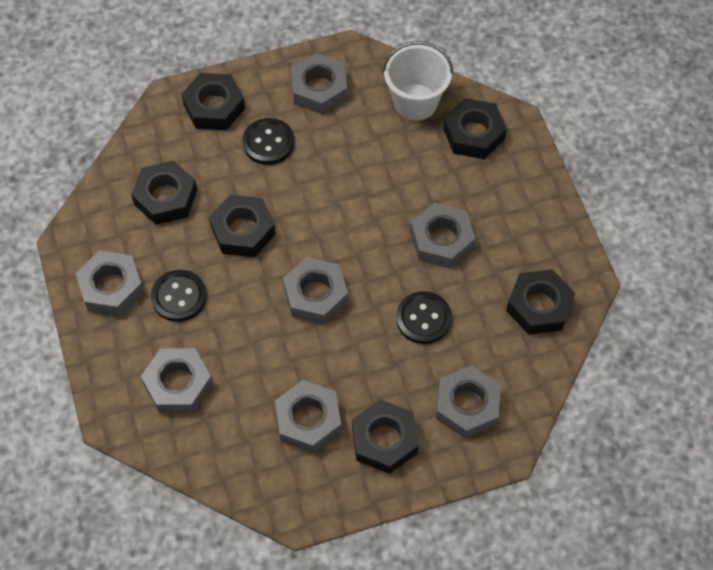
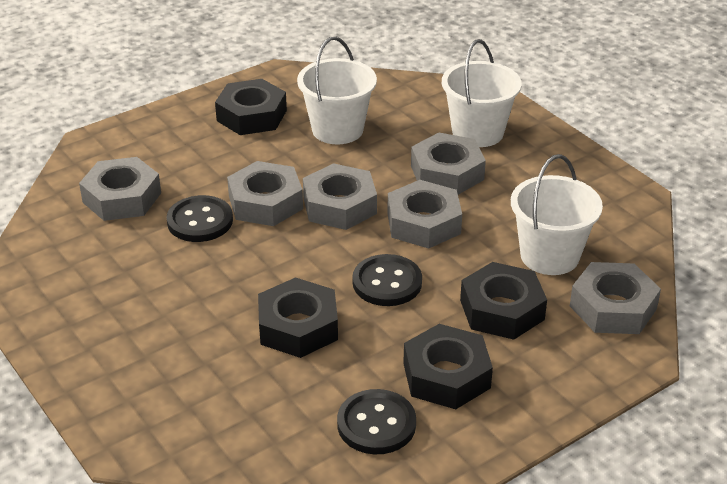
black nut: 6 -> 4
grey nut: 7 -> 6
white bucket: 1 -> 3

